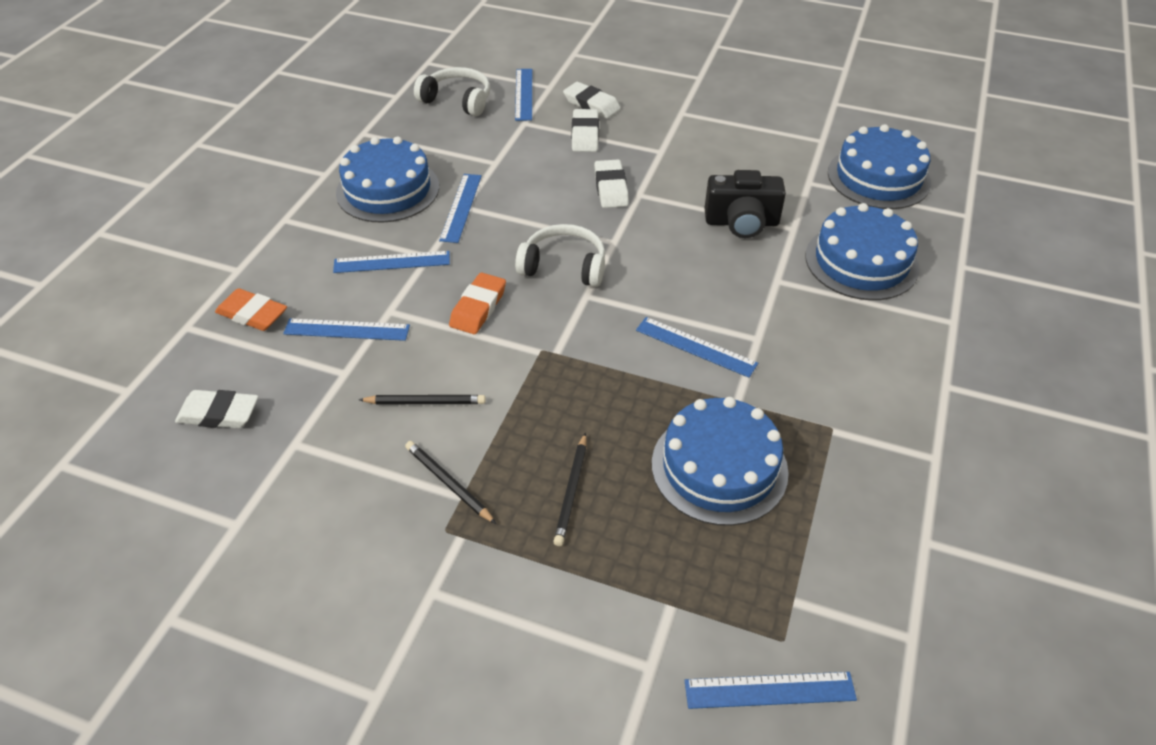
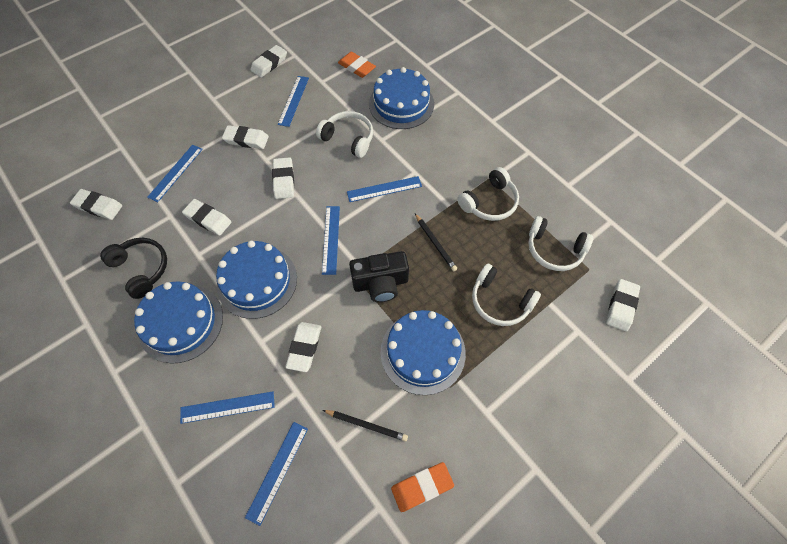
black headphones: 0 -> 1
black pencil: 3 -> 2
white eraser: 4 -> 7
white headphones: 2 -> 4

